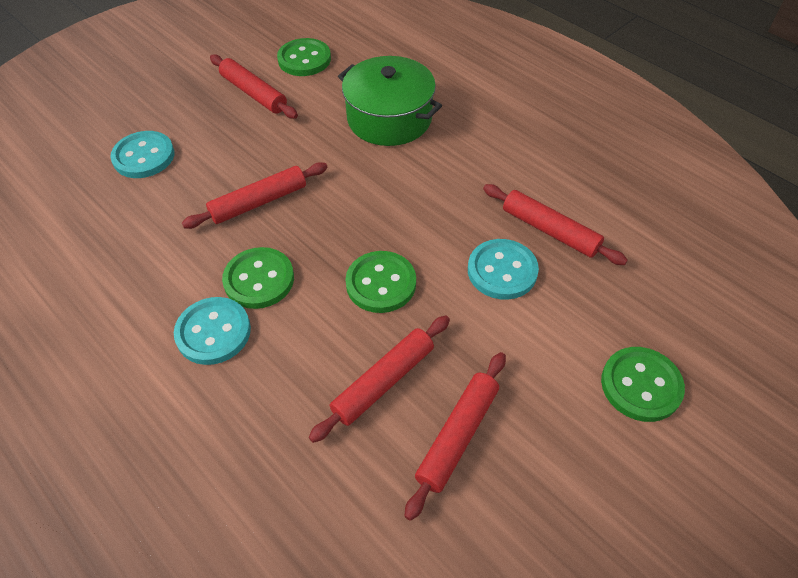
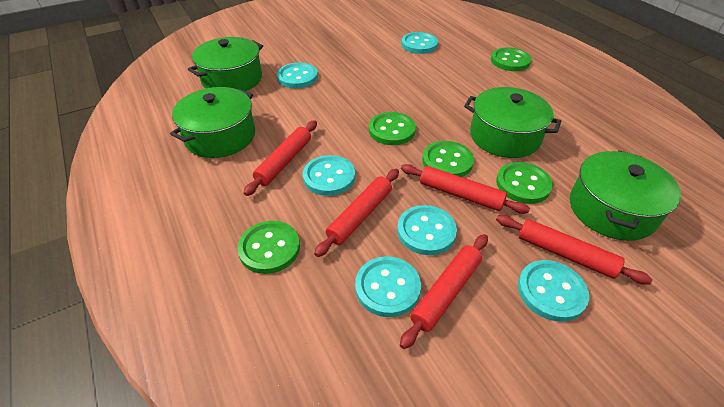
green button: 4 -> 5
green pot: 1 -> 4
turquoise button: 3 -> 6

